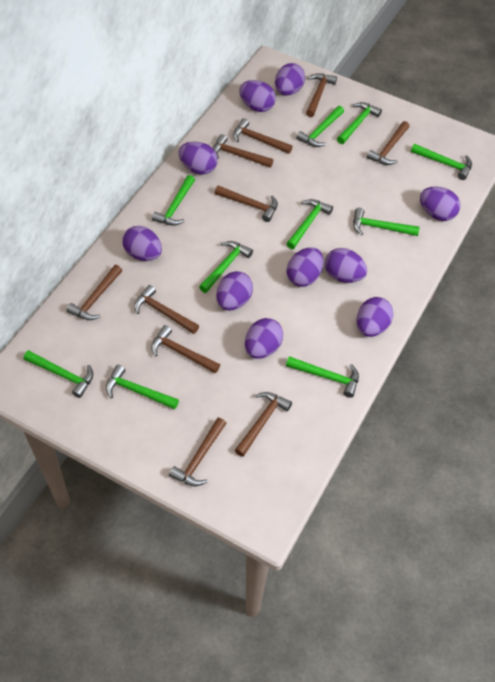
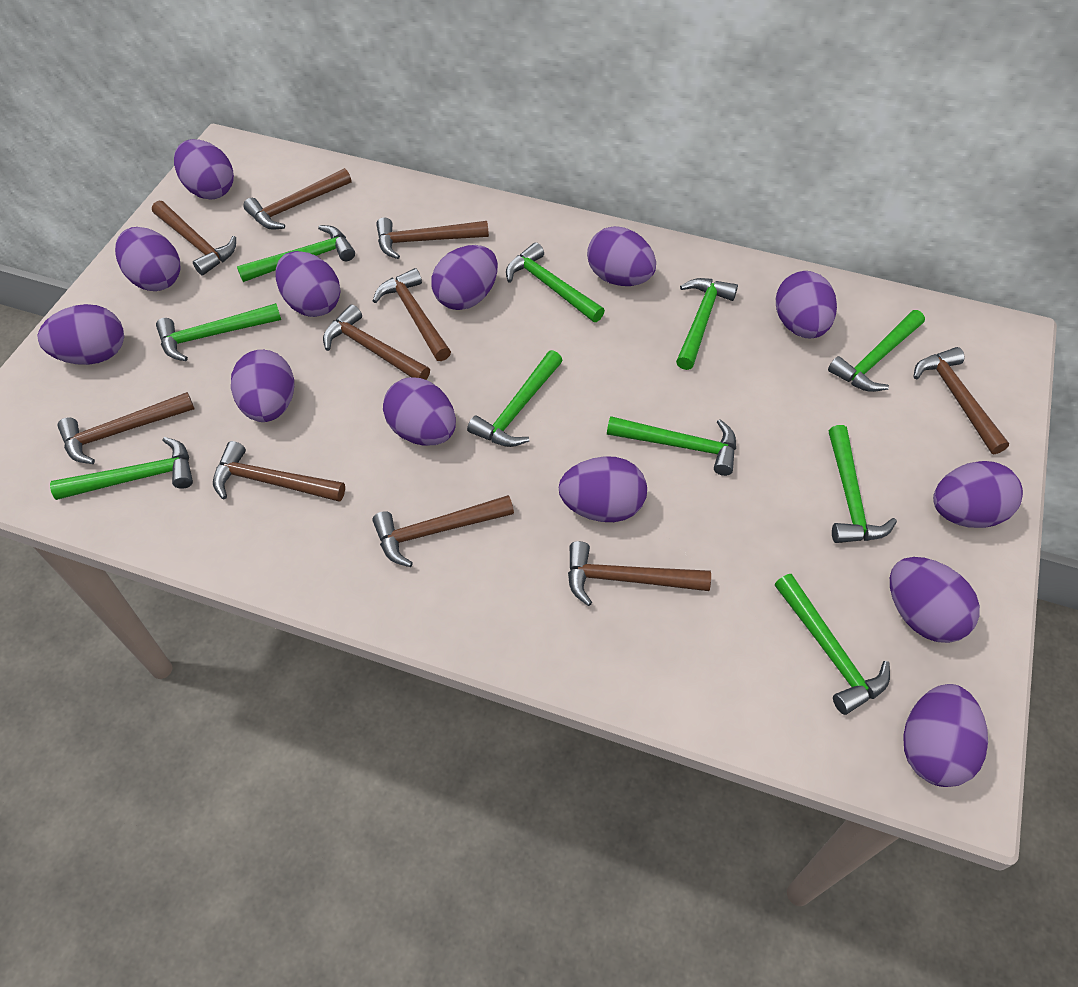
purple egg: 10 -> 13

